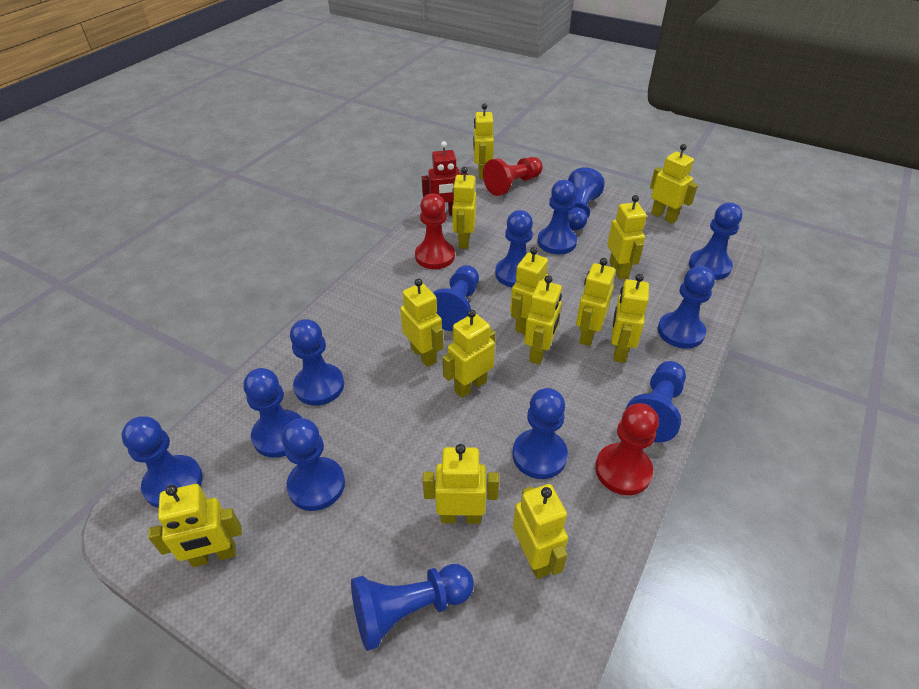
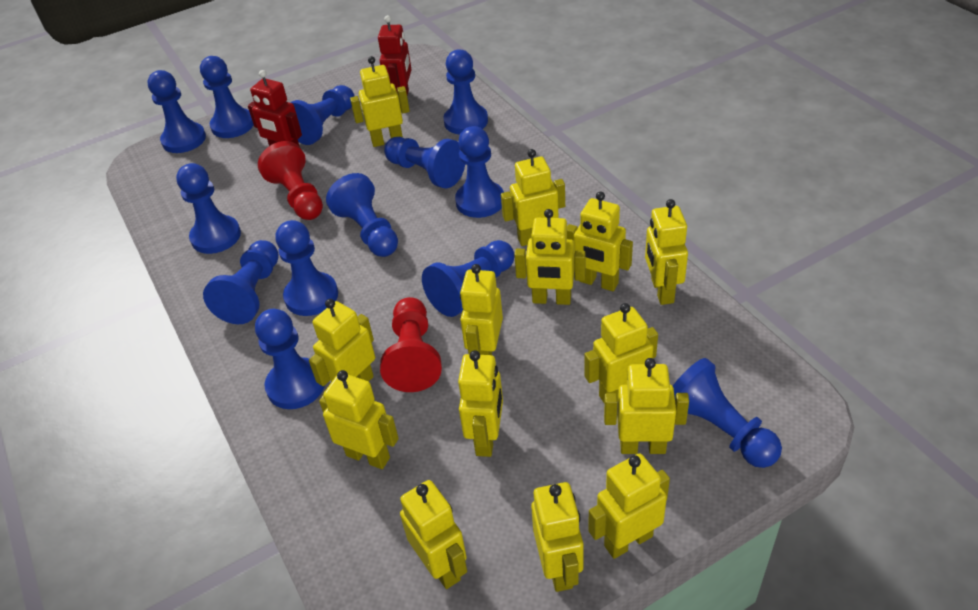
red pawn: 3 -> 2
red robot: 1 -> 2
yellow robot: 13 -> 14

